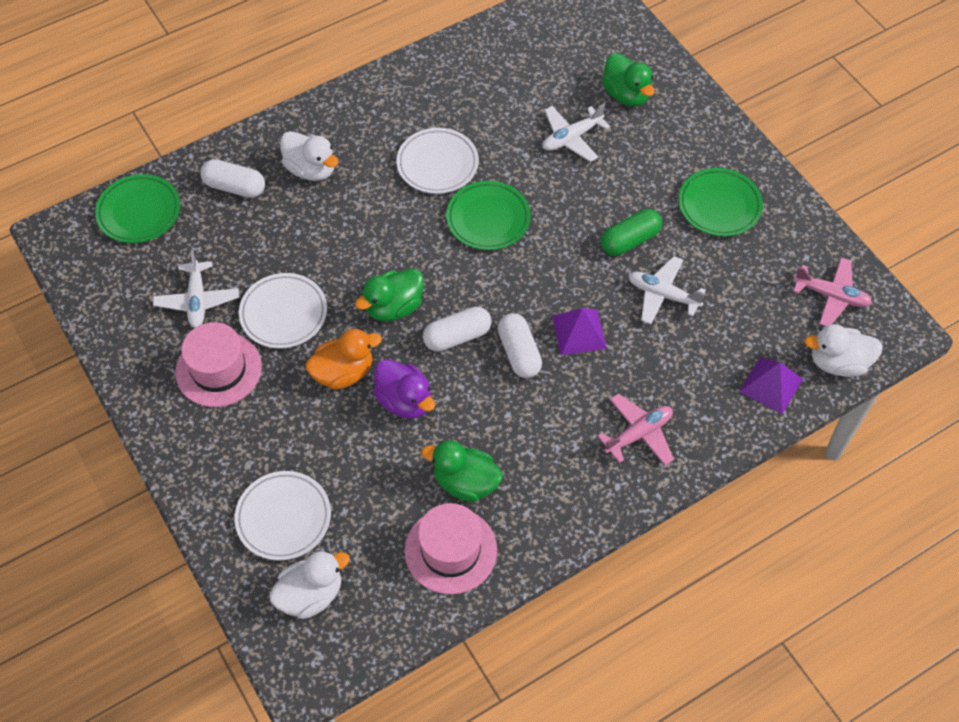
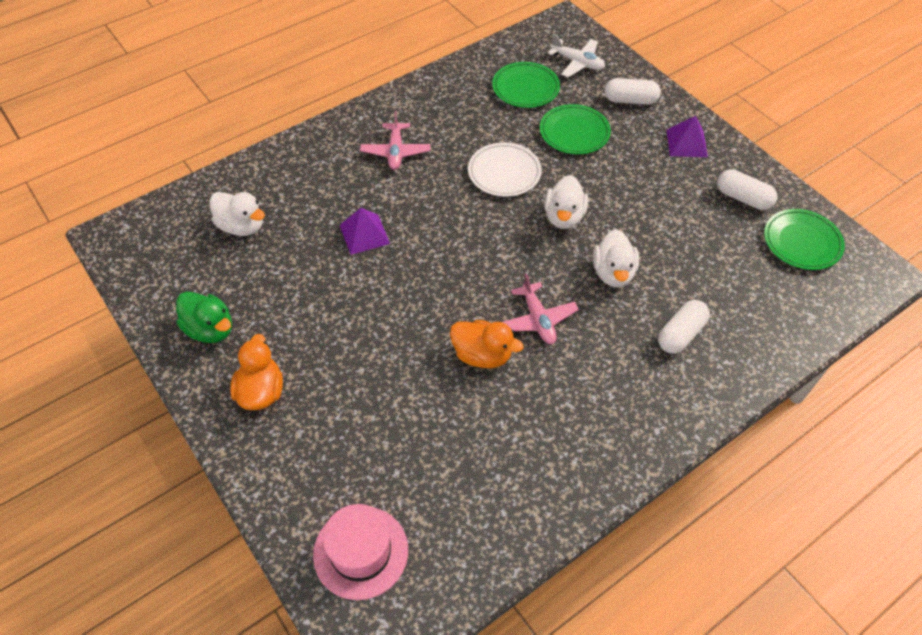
green capsule: 1 -> 0
green duck: 3 -> 1
orange duck: 1 -> 2
pink hat: 2 -> 1
purple duck: 1 -> 0
white plane: 3 -> 1
white plate: 3 -> 1

